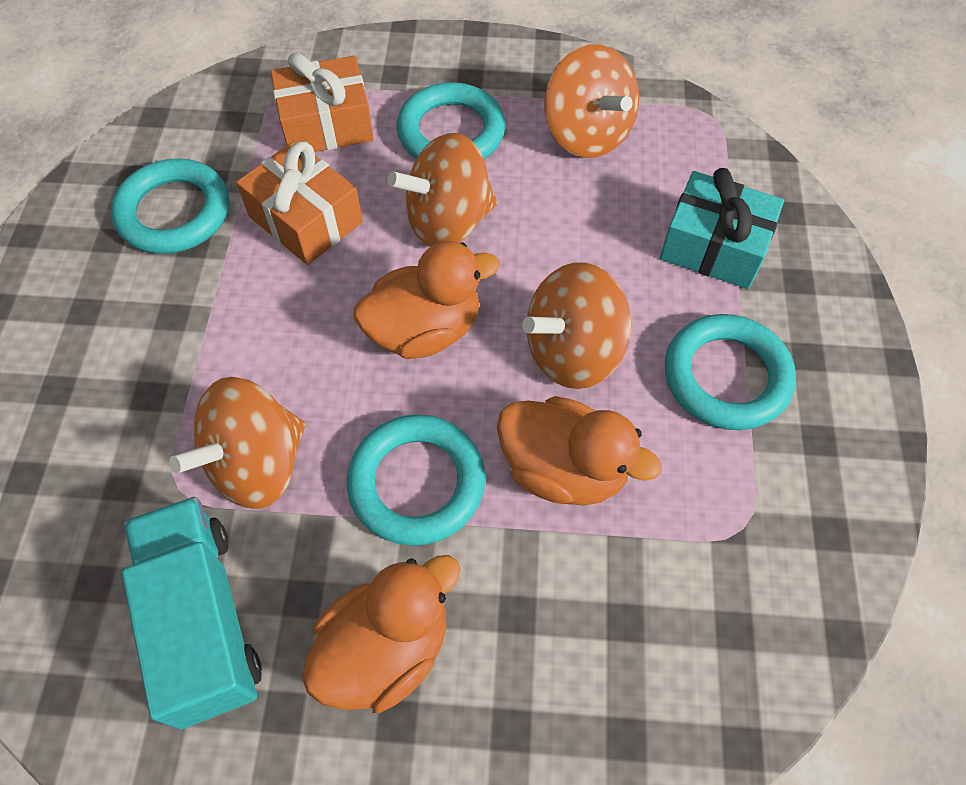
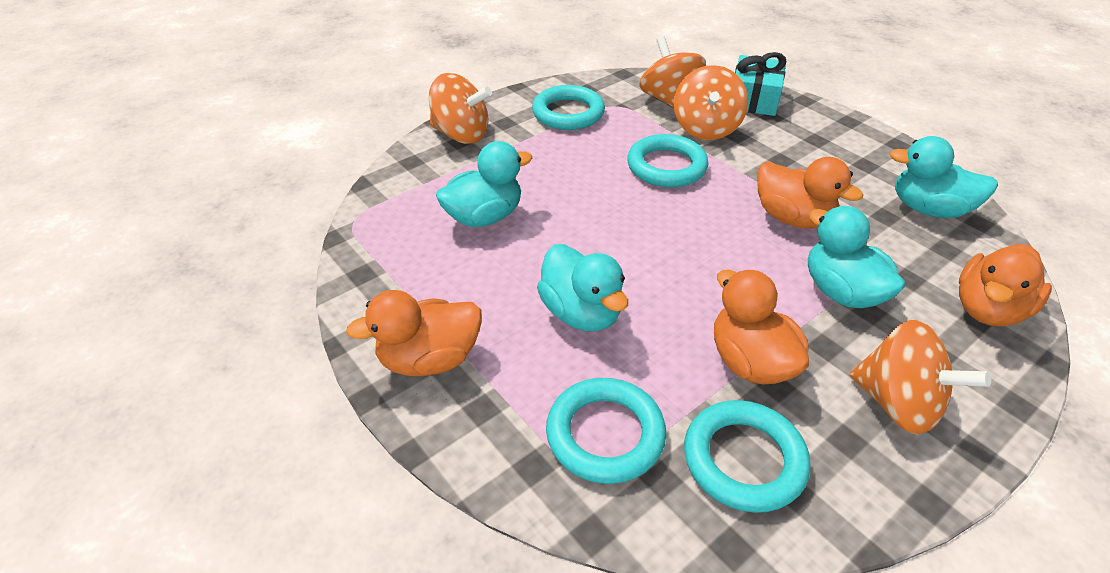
orange duck: 3 -> 4
orange gift: 2 -> 0
turquoise duck: 0 -> 4
turquoise truck: 1 -> 0

